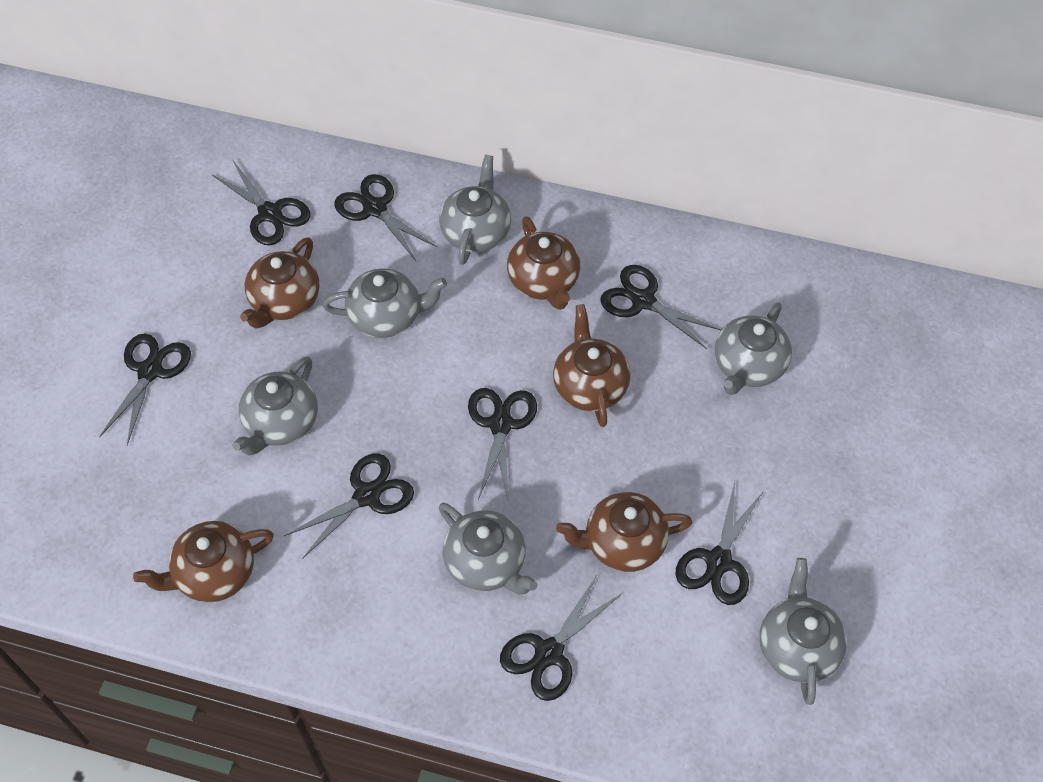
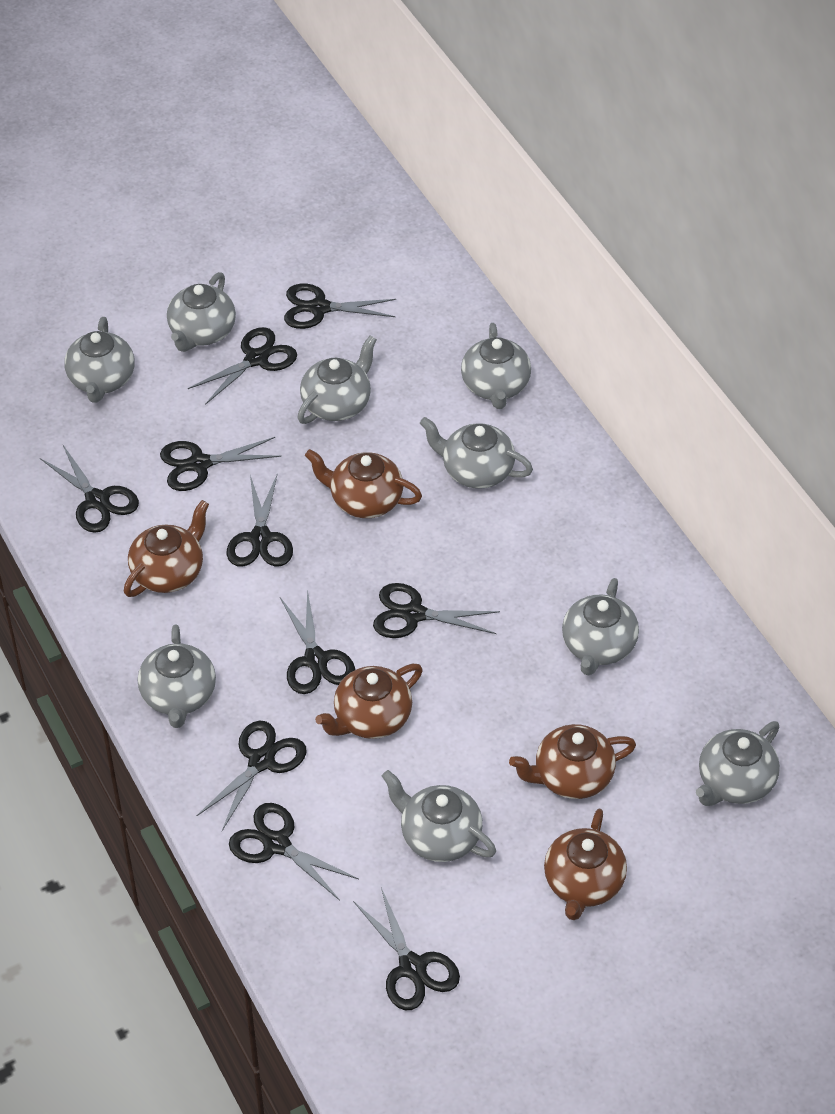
black scissors: 8 -> 10
grey teapot: 6 -> 9

